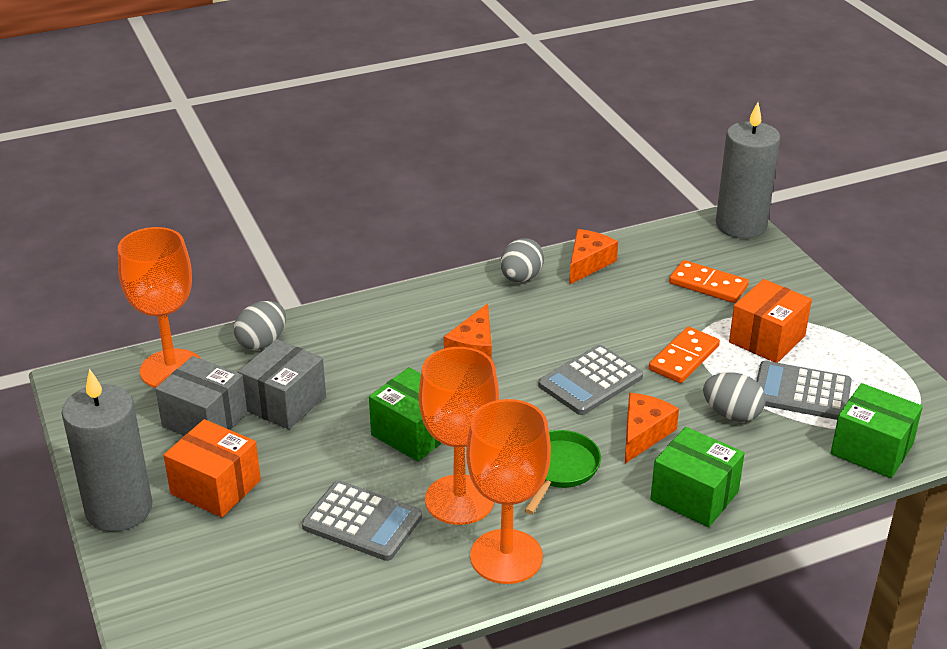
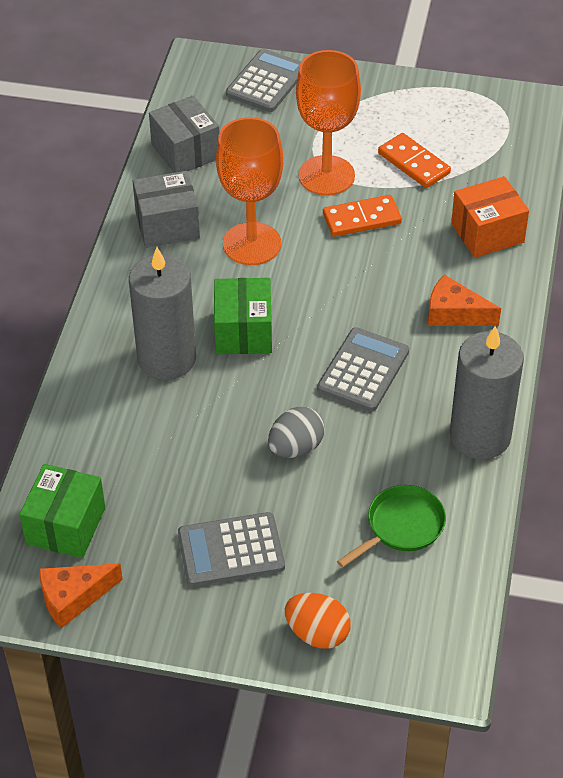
green box: 3 -> 2
grey egg: 3 -> 1
orange box: 2 -> 1
orange cheese: 3 -> 2
orange egg: 0 -> 1
orange goblet: 3 -> 2

